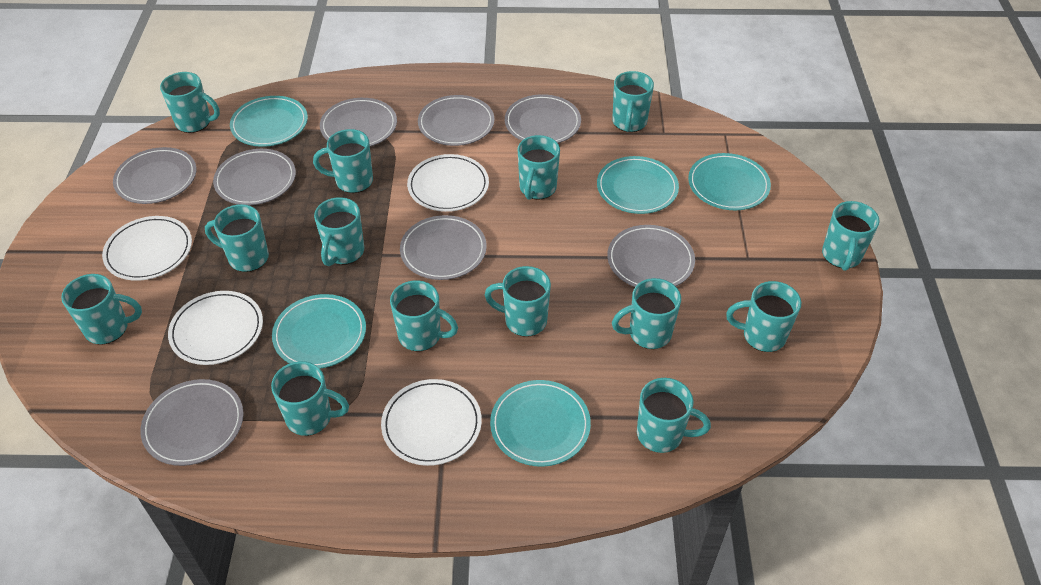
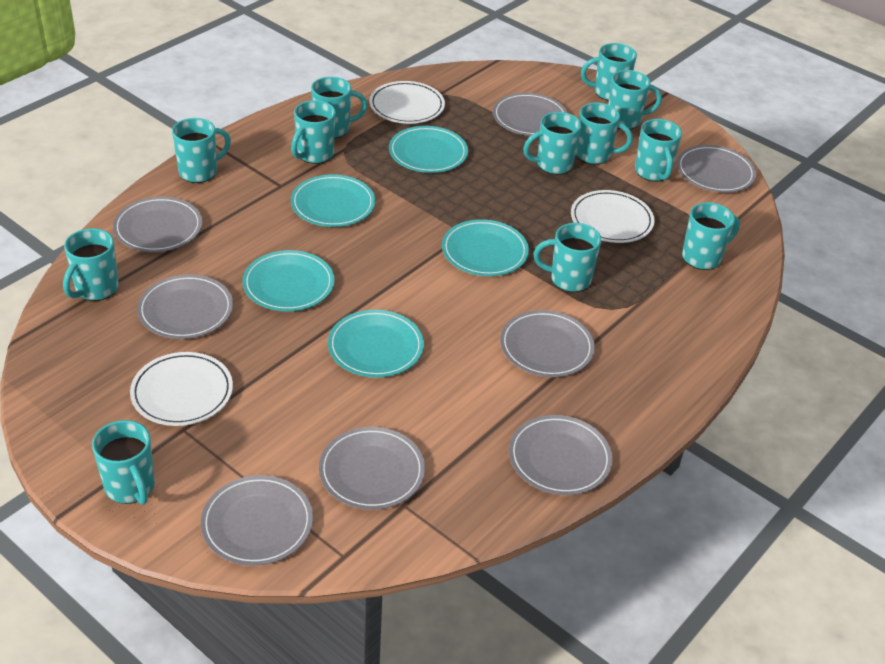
turquoise mug: 14 -> 12
white plate: 4 -> 3

